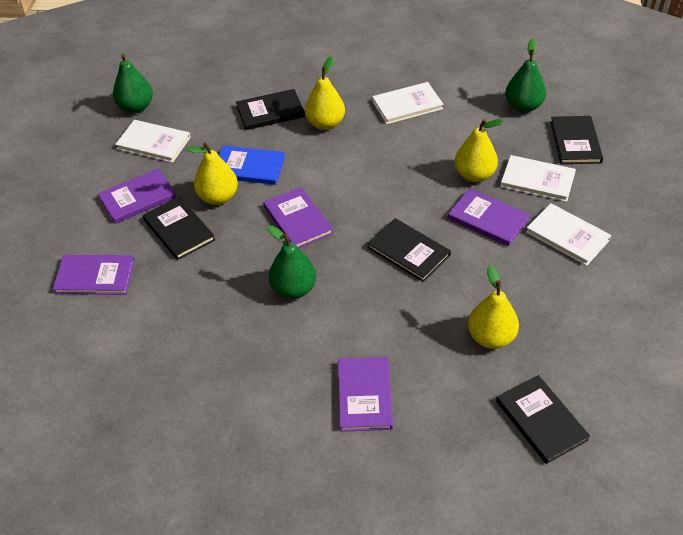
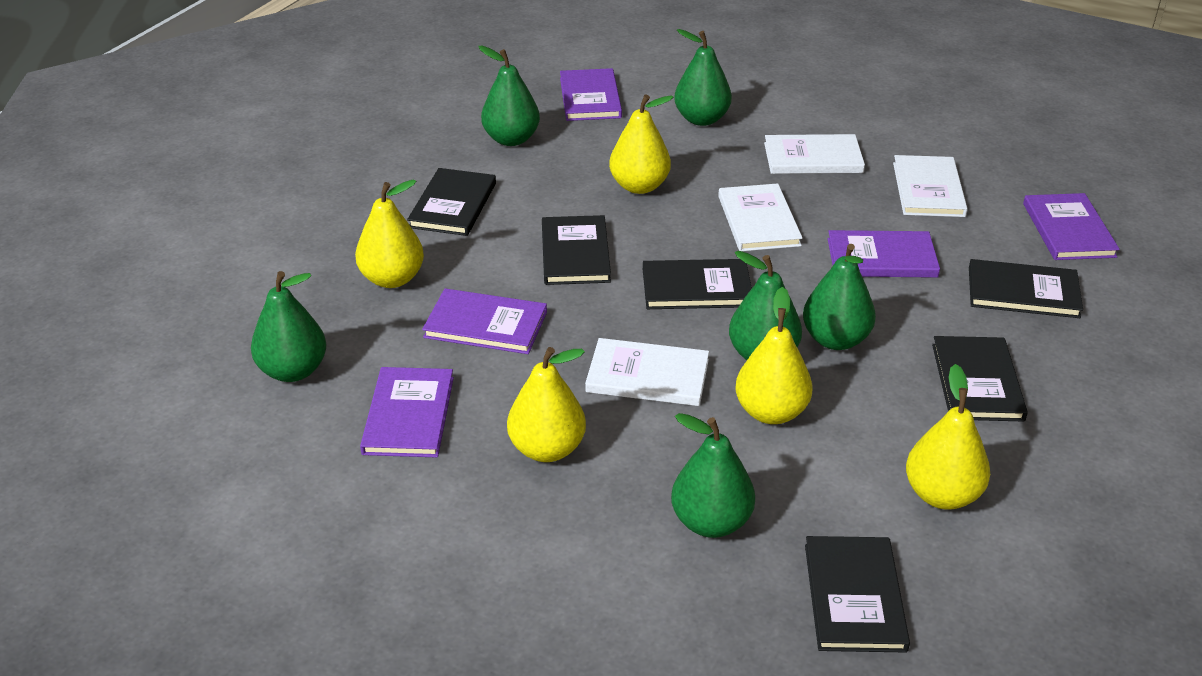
black book: 5 -> 6
blue book: 1 -> 0
green pear: 3 -> 6
yellow pear: 4 -> 5

